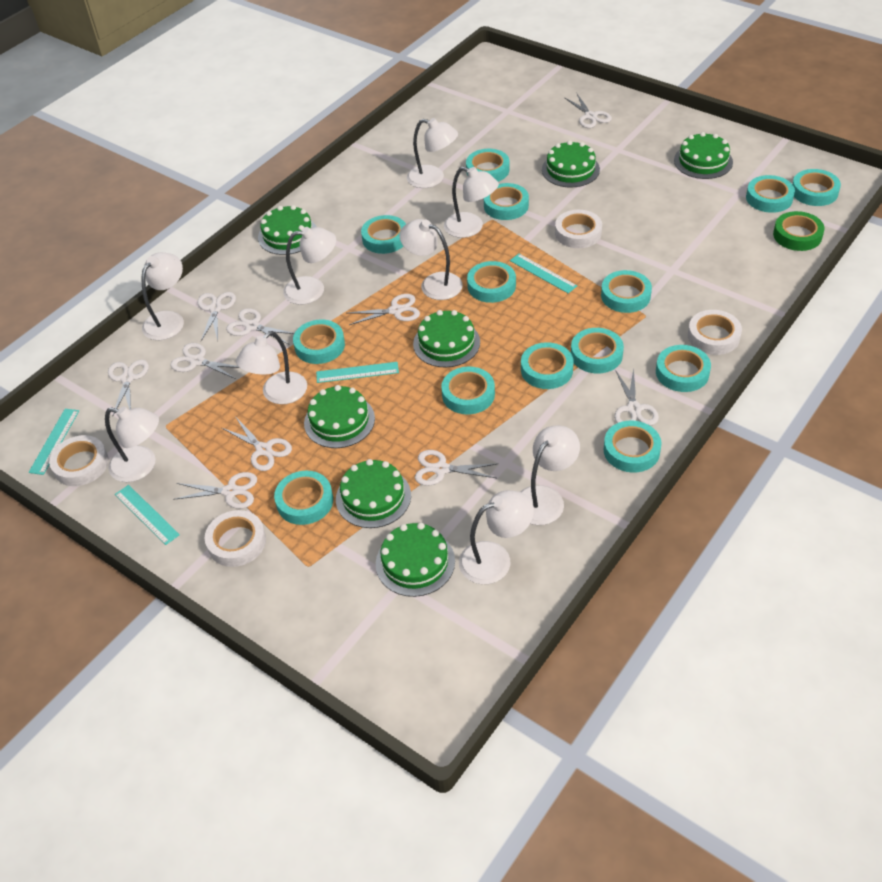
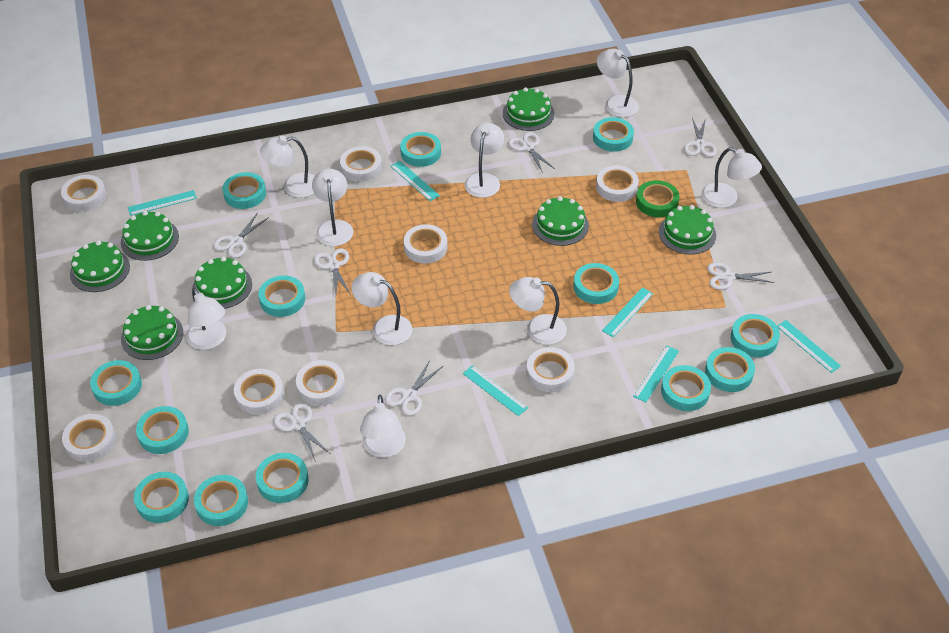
turquoise ruler: 4 -> 6
turquoise tape: 14 -> 13
white scissors: 10 -> 7
white tape: 4 -> 8

